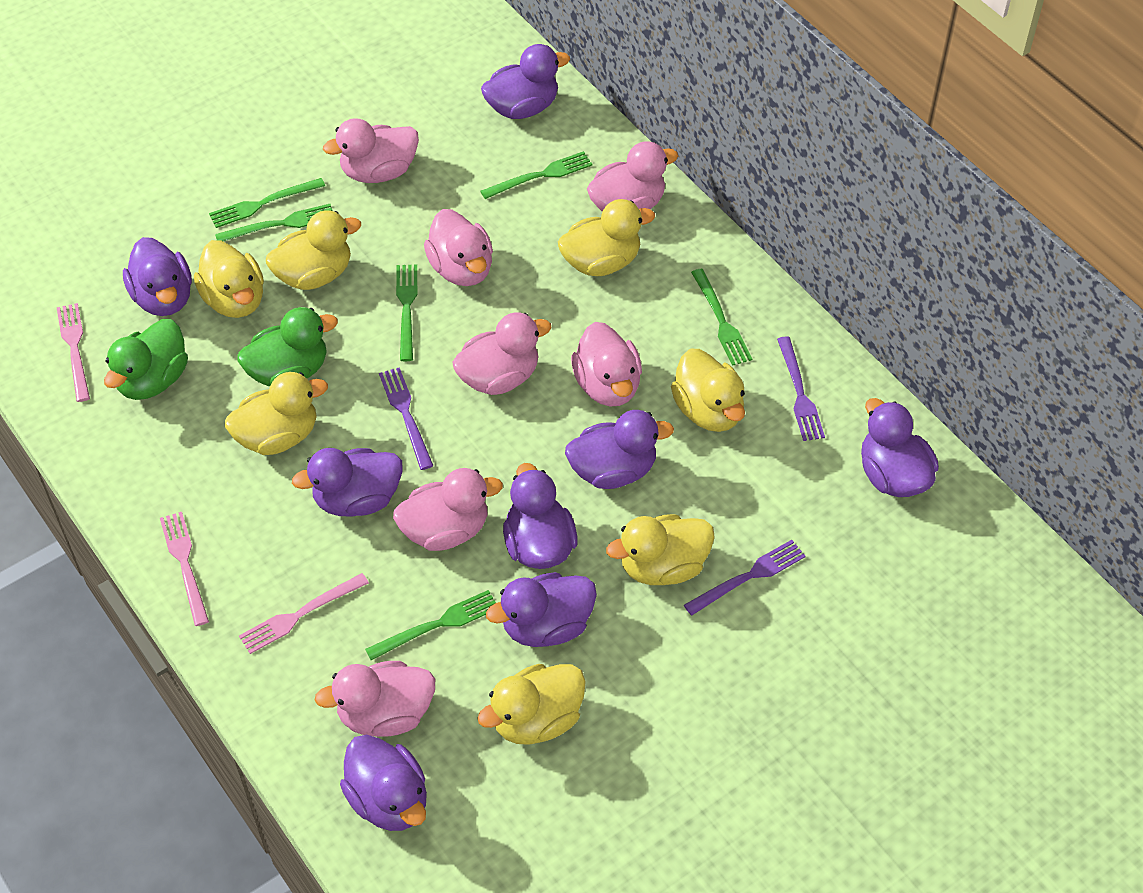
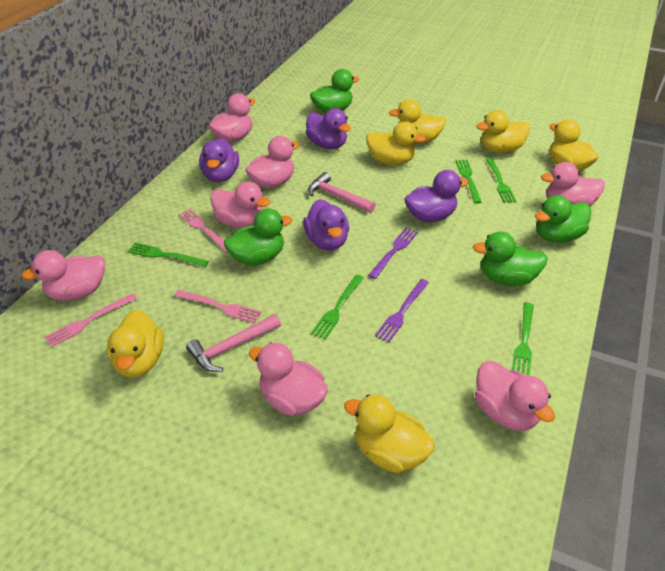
green duck: 2 -> 4
green fork: 6 -> 5
pink hammer: 0 -> 2
purple duck: 8 -> 4
purple fork: 3 -> 2
yellow duck: 7 -> 6

